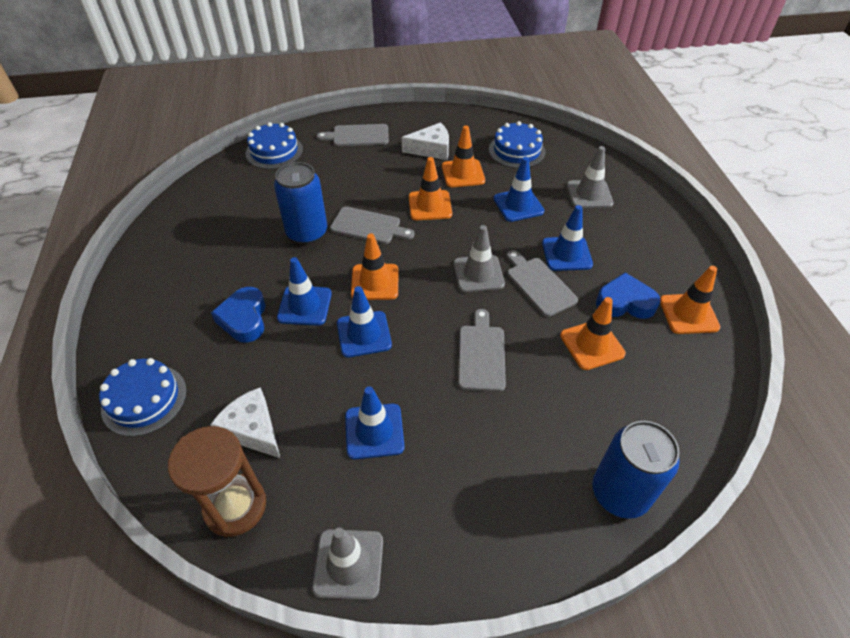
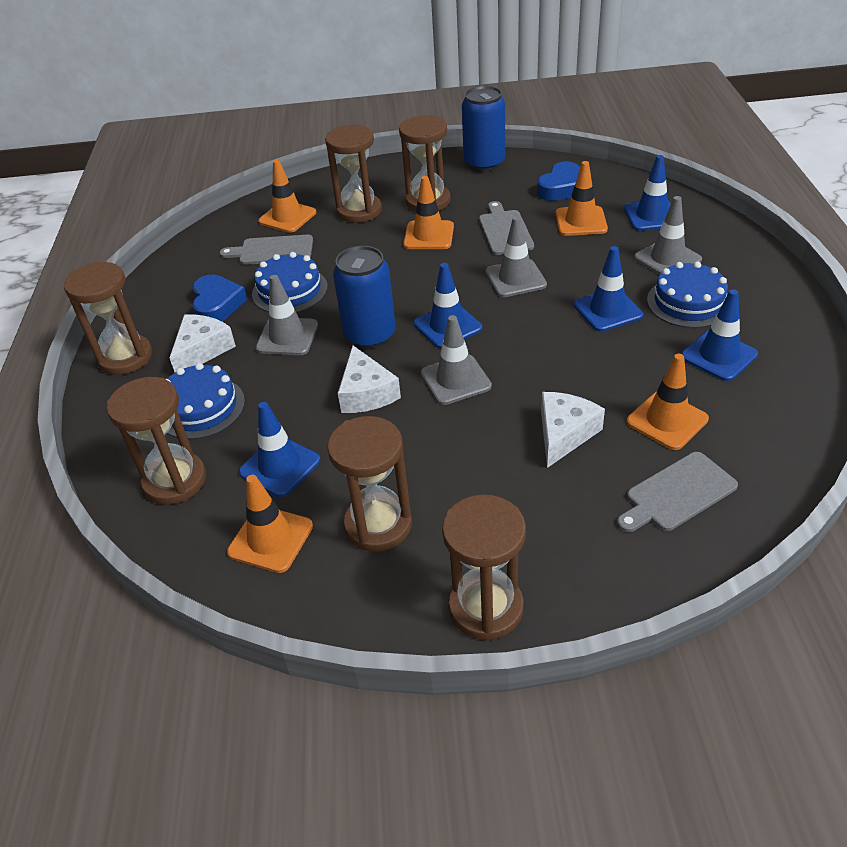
brown hourglass: 1 -> 6
grey cutting board: 4 -> 3
grey traffic cone: 3 -> 4
white cheese: 2 -> 3

